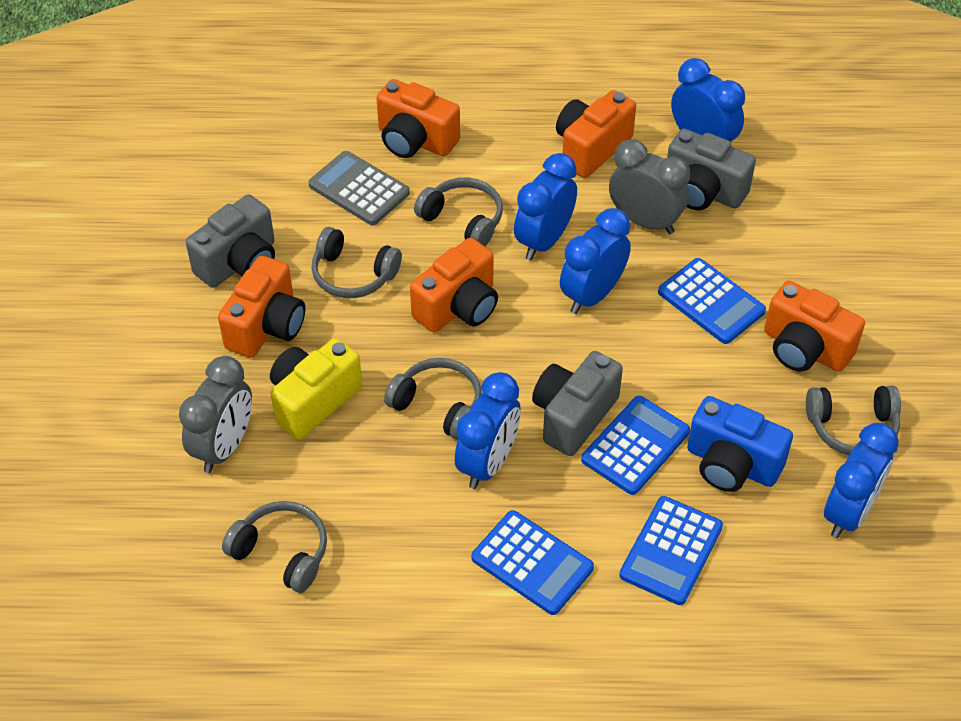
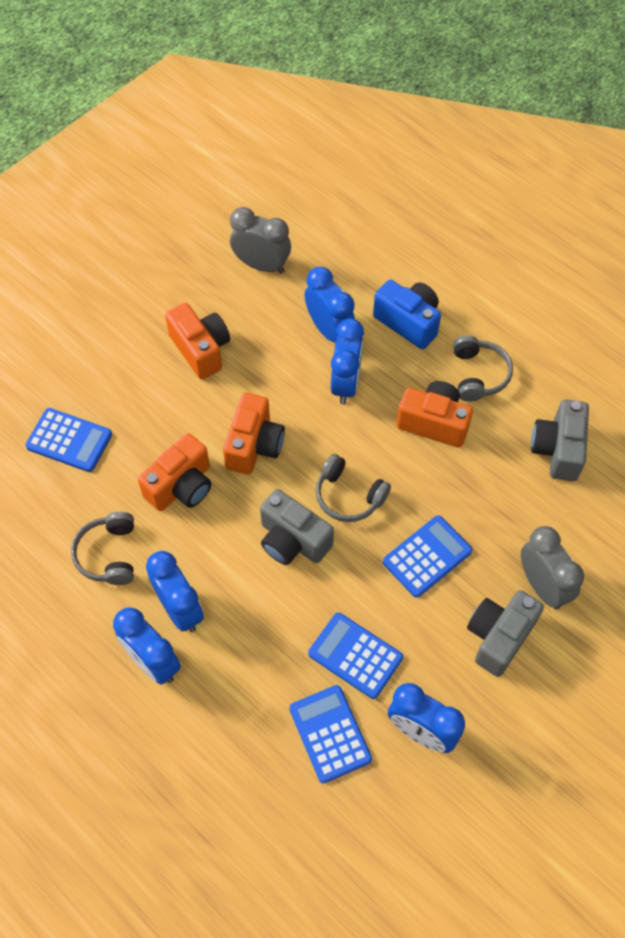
grey calculator: 1 -> 0
grey headphones: 5 -> 3
orange camera: 5 -> 4
yellow camera: 1 -> 0

